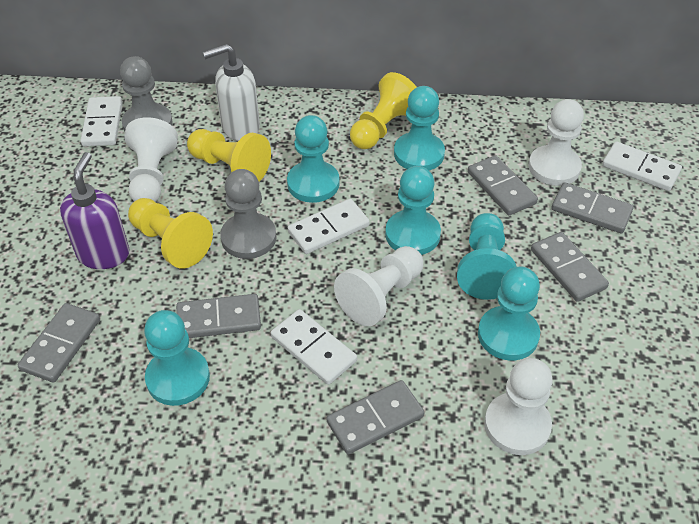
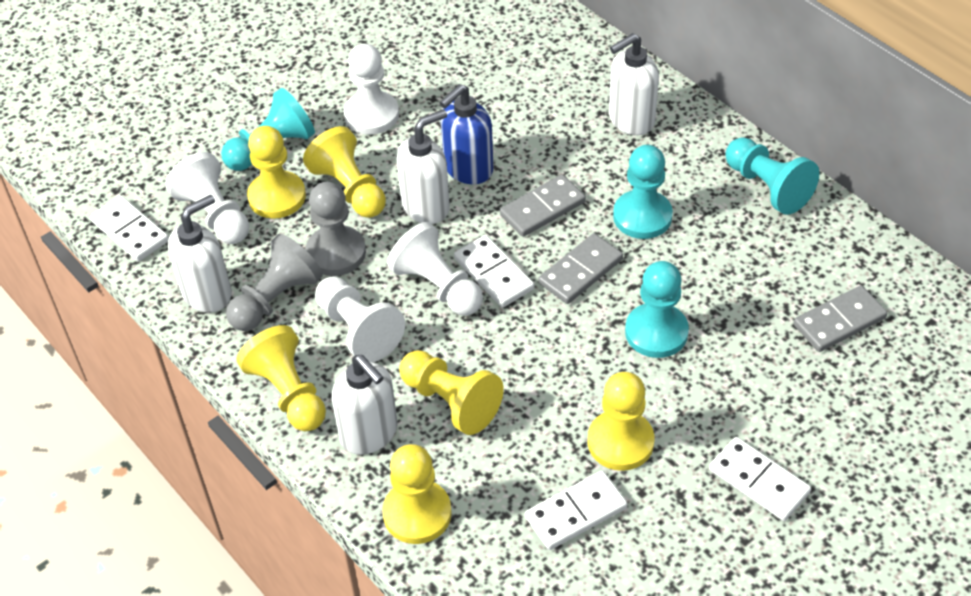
blue soap dispenser: 0 -> 1
grey domino: 6 -> 3
purple soap dispenser: 1 -> 0
turquoise pawn: 6 -> 4
white soap dispenser: 1 -> 4
yellow pawn: 3 -> 6

